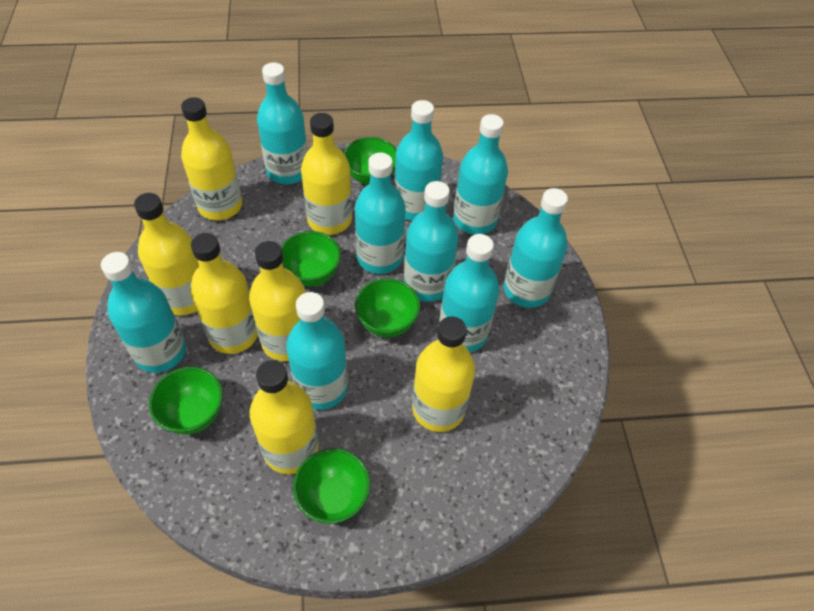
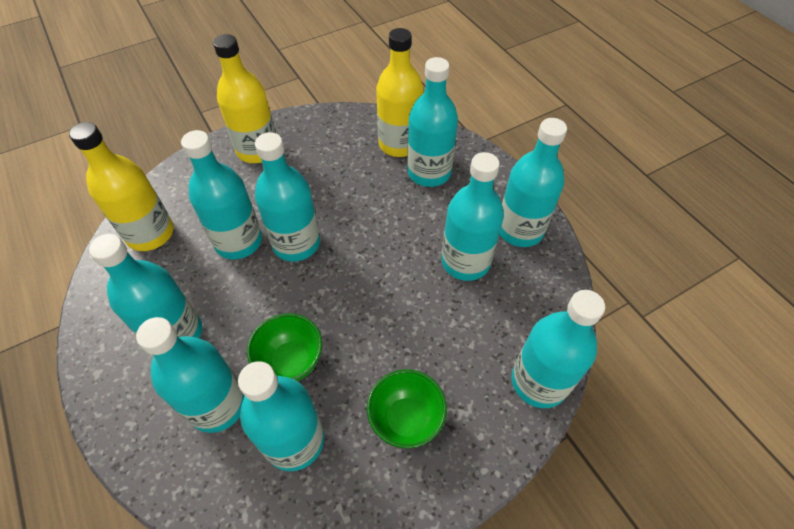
green bowl: 5 -> 2
yellow bottle: 7 -> 3

